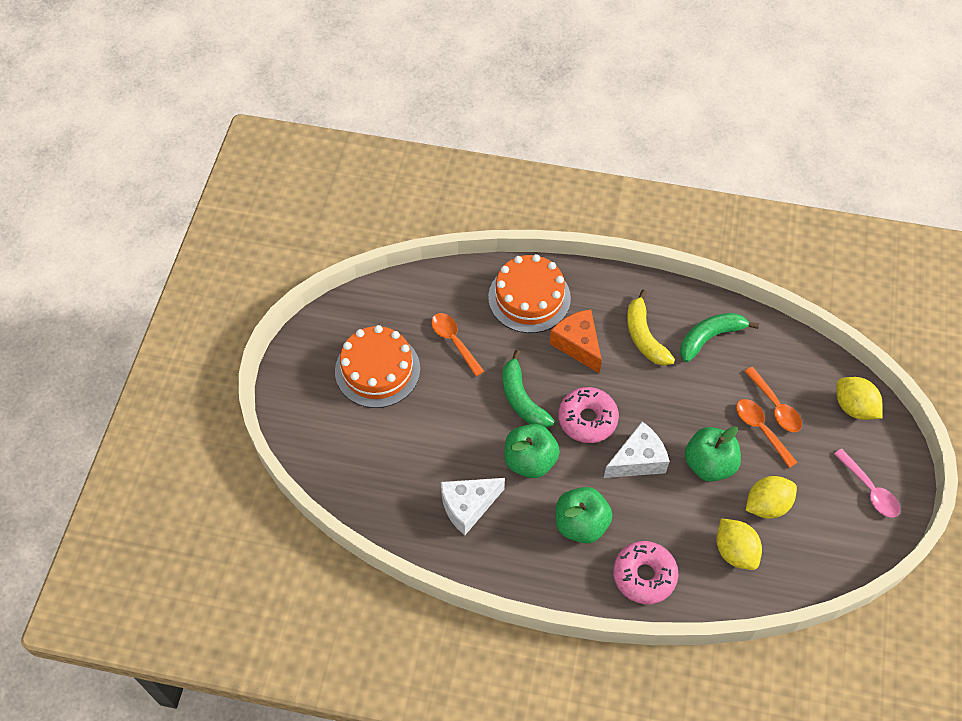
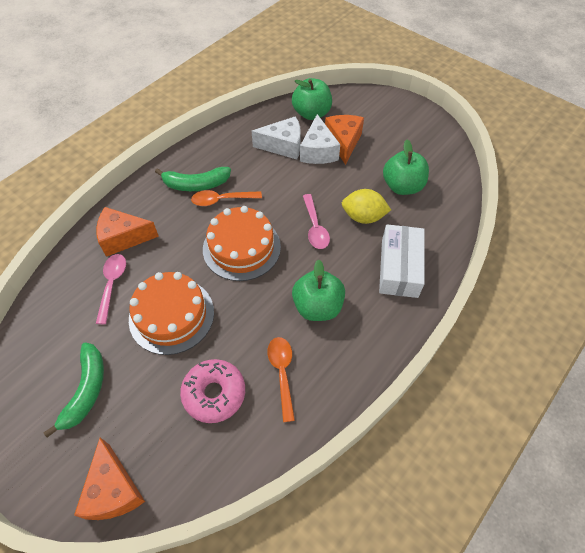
orange cheese: 1 -> 3
orange spoon: 3 -> 2
pink donut: 2 -> 1
pink spoon: 1 -> 2
white box: 0 -> 1
yellow banana: 1 -> 0
yellow lemon: 3 -> 1

